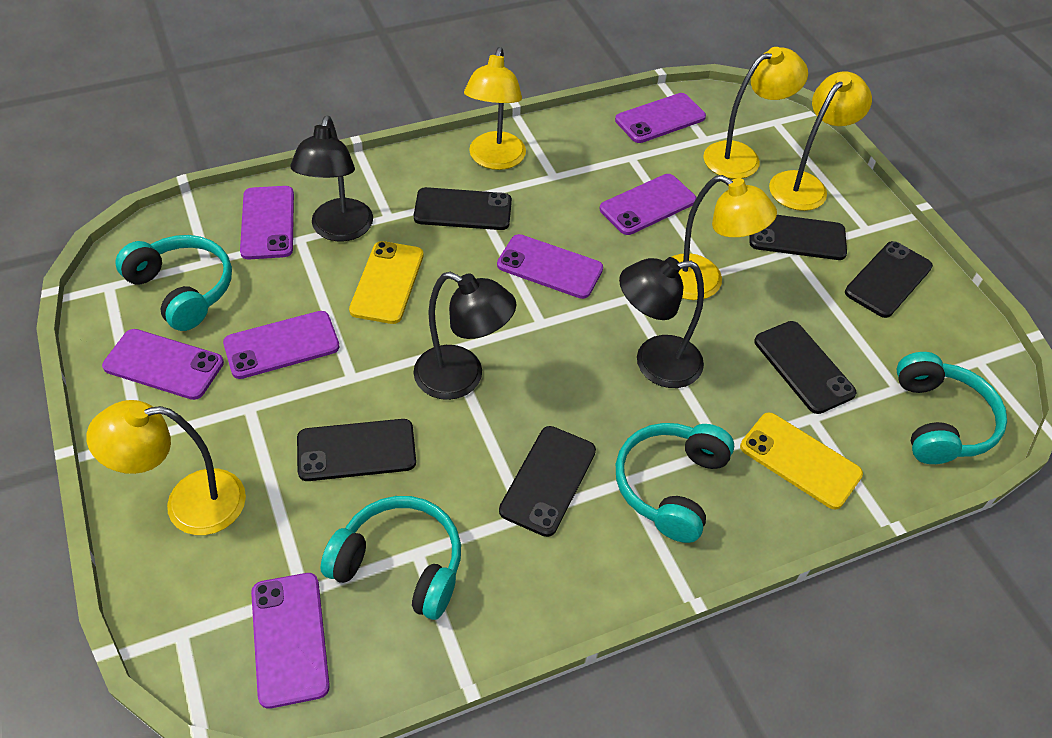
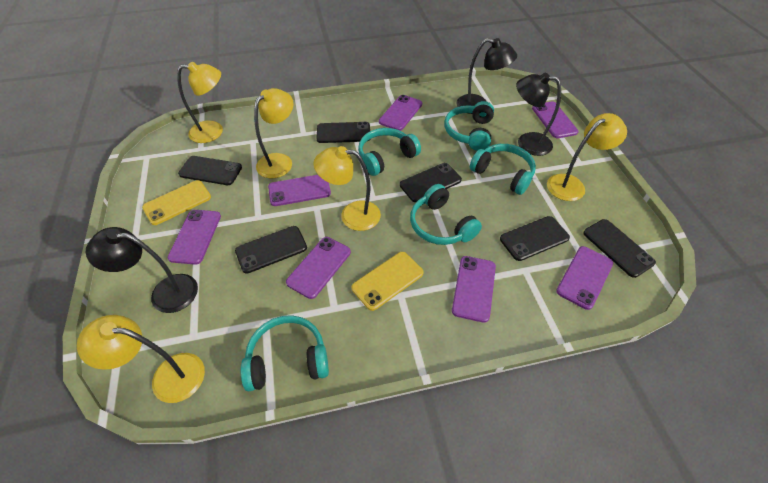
turquoise headphones: 4 -> 5

